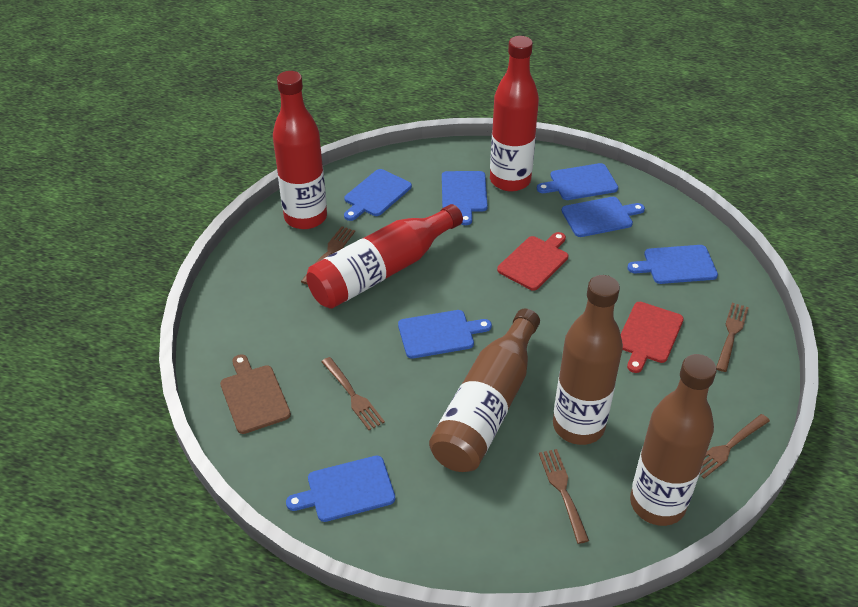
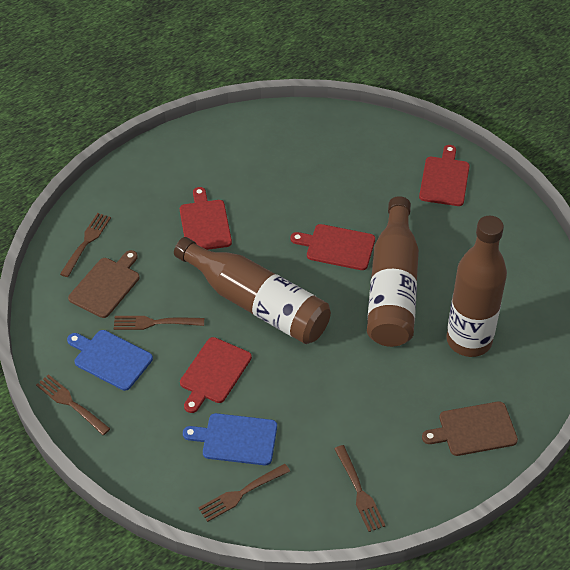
blue cutting board: 7 -> 2
brown cutting board: 1 -> 2
red bottle: 3 -> 0
red cutting board: 2 -> 4

